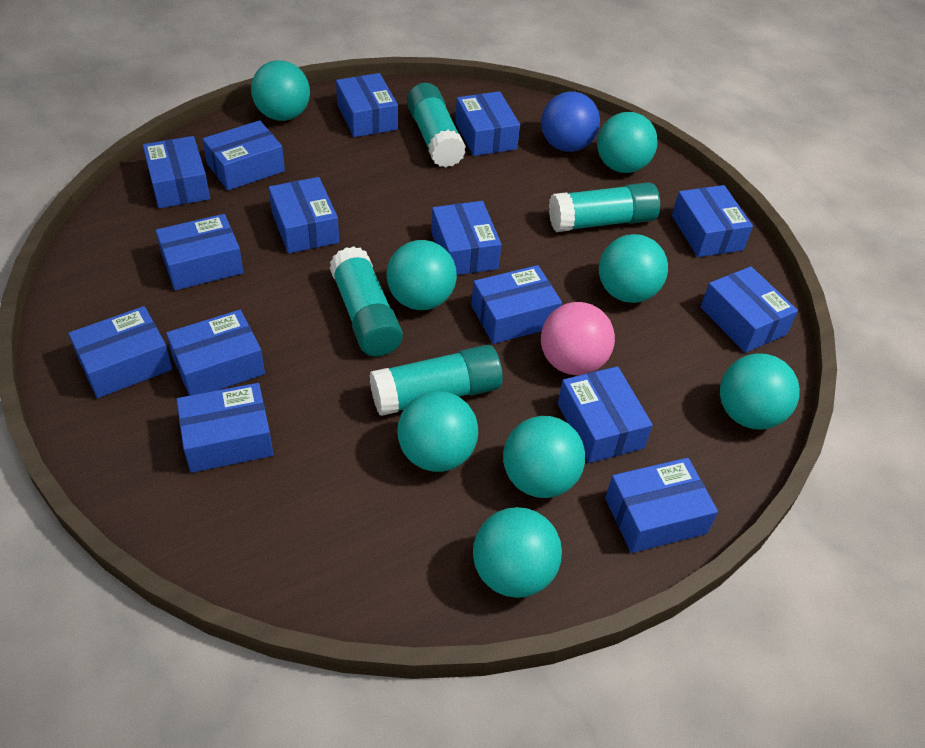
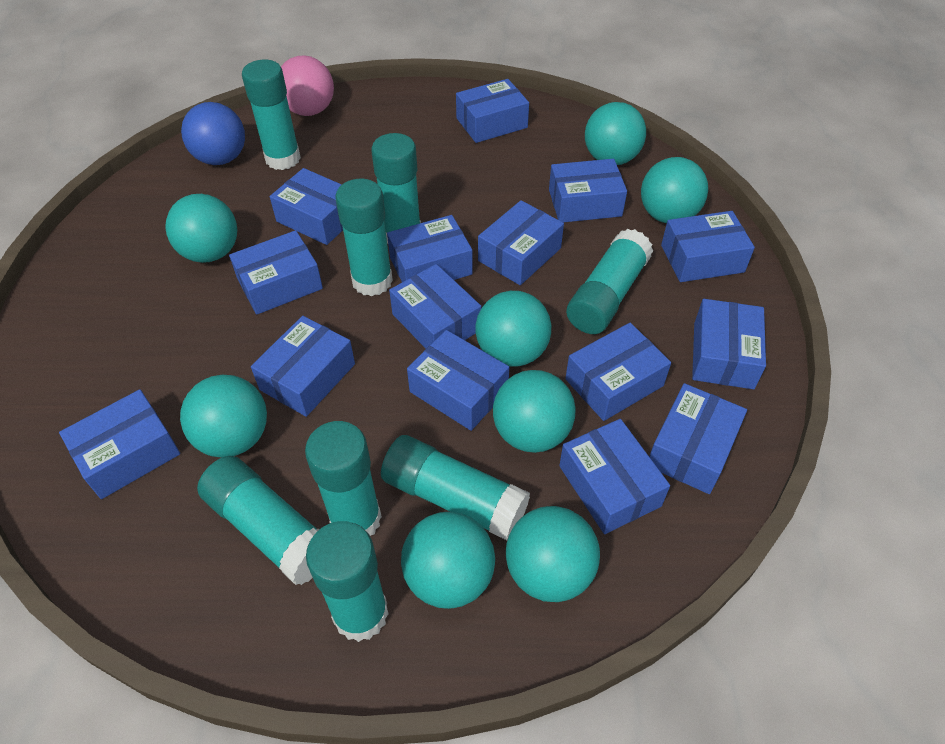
turquoise glue stick: 4 -> 8

